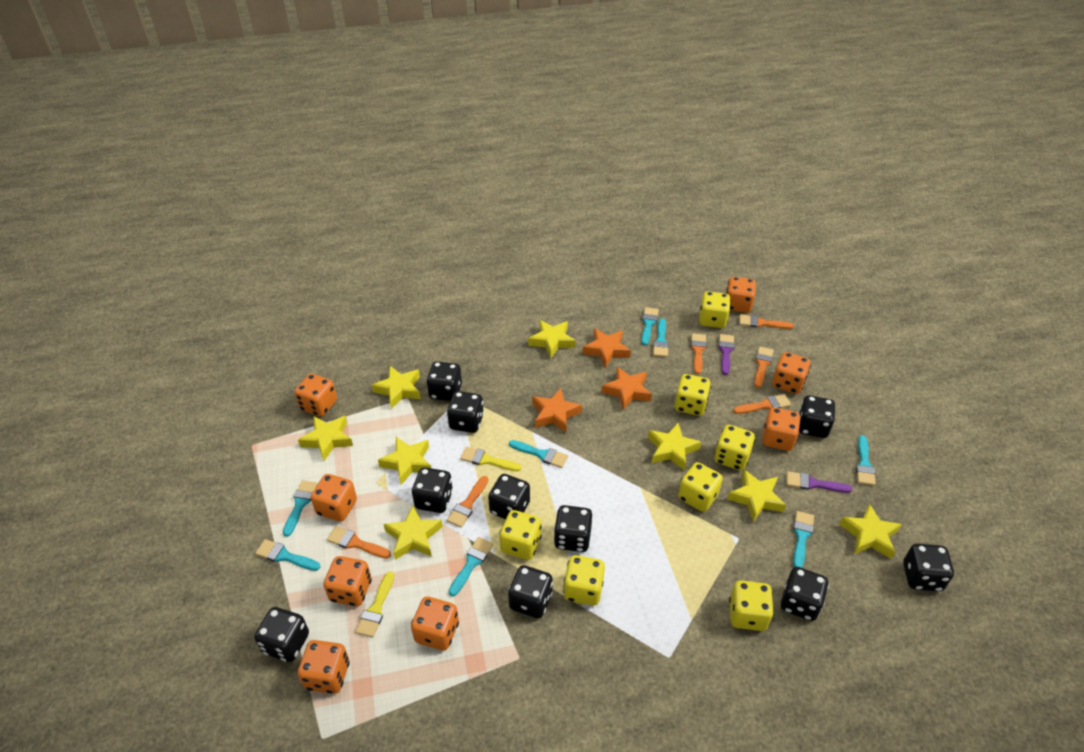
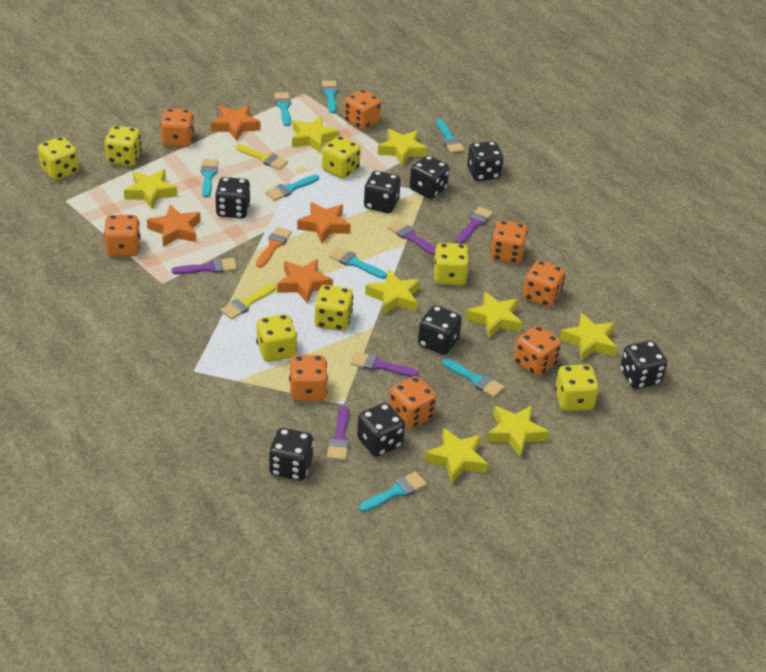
black dice: 10 -> 8
orange brush: 6 -> 1
orange star: 3 -> 4
purple brush: 2 -> 5

